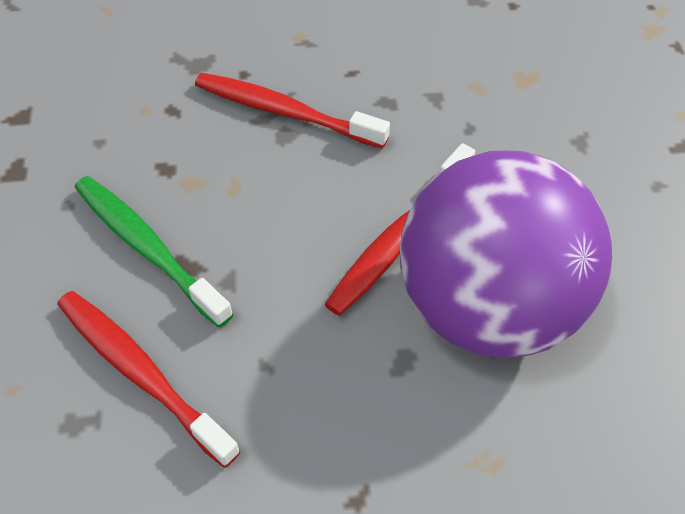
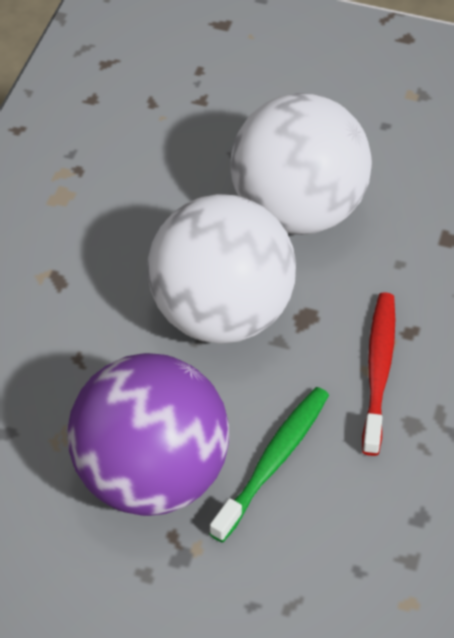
red toothbrush: 3 -> 1
white ball: 0 -> 2

